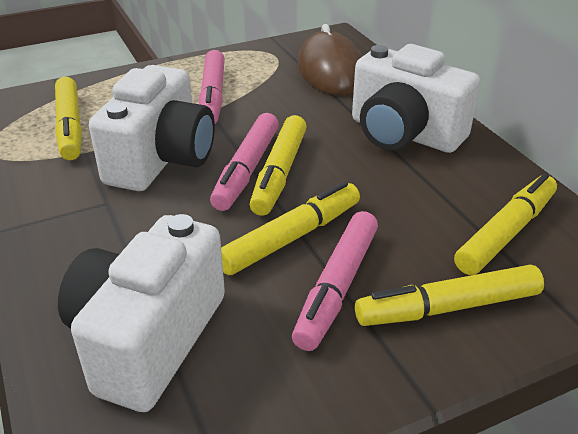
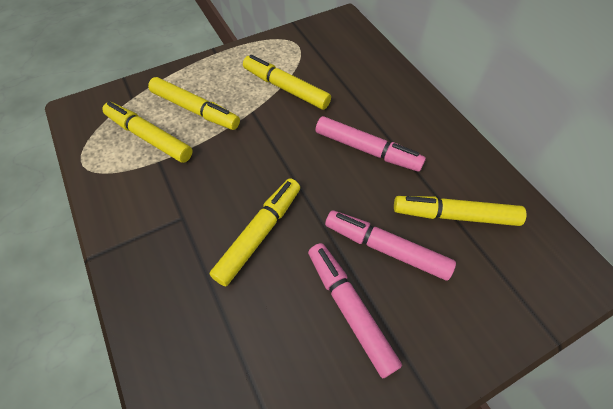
brown mouse: 1 -> 0
white camera: 3 -> 0

